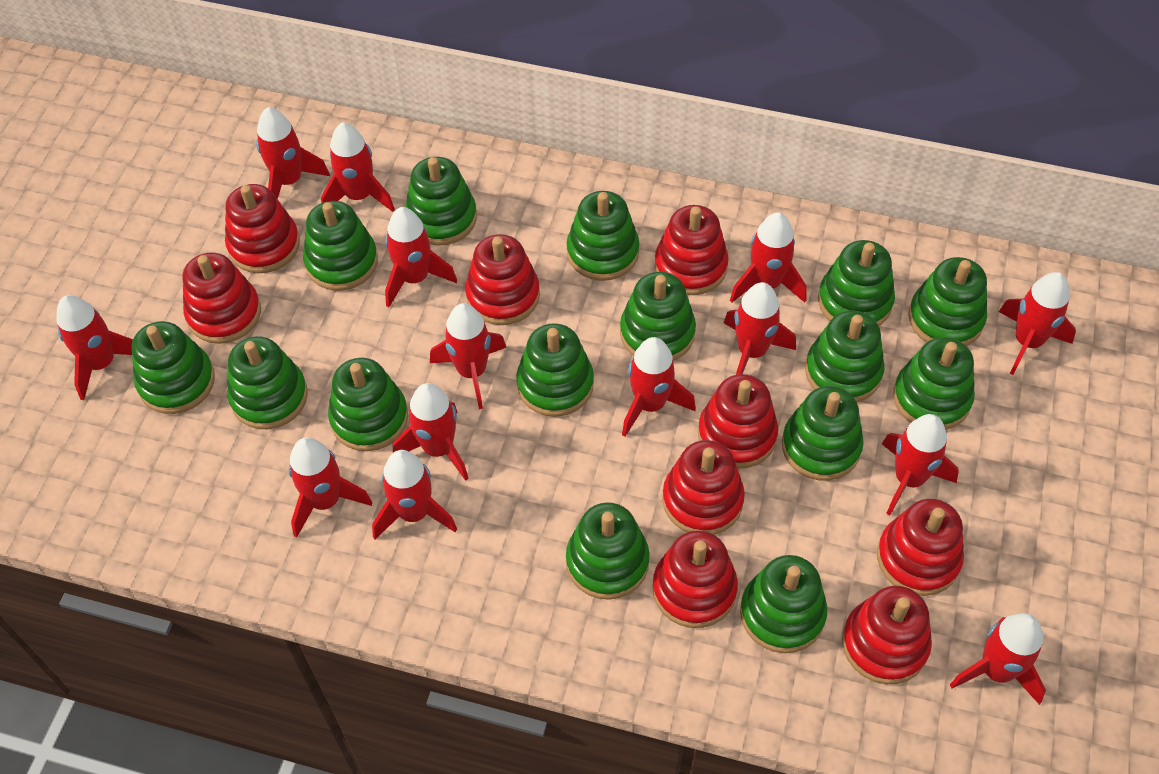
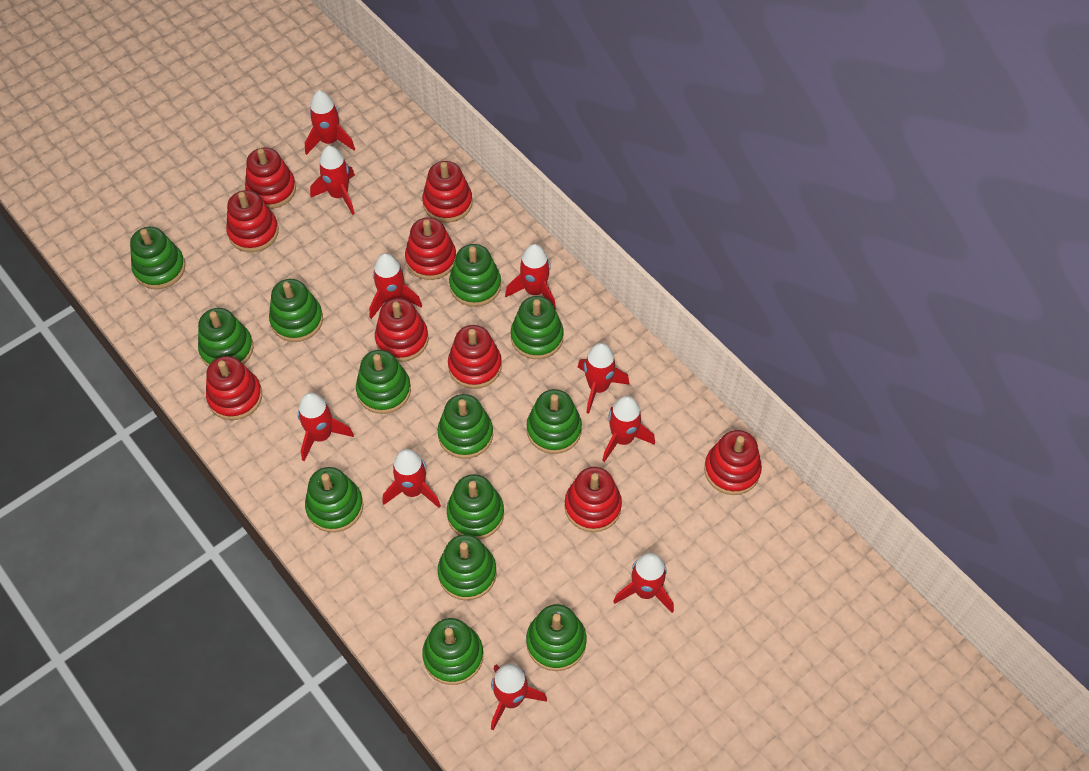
green stacking toy: 15 -> 13
red rocket: 14 -> 10

